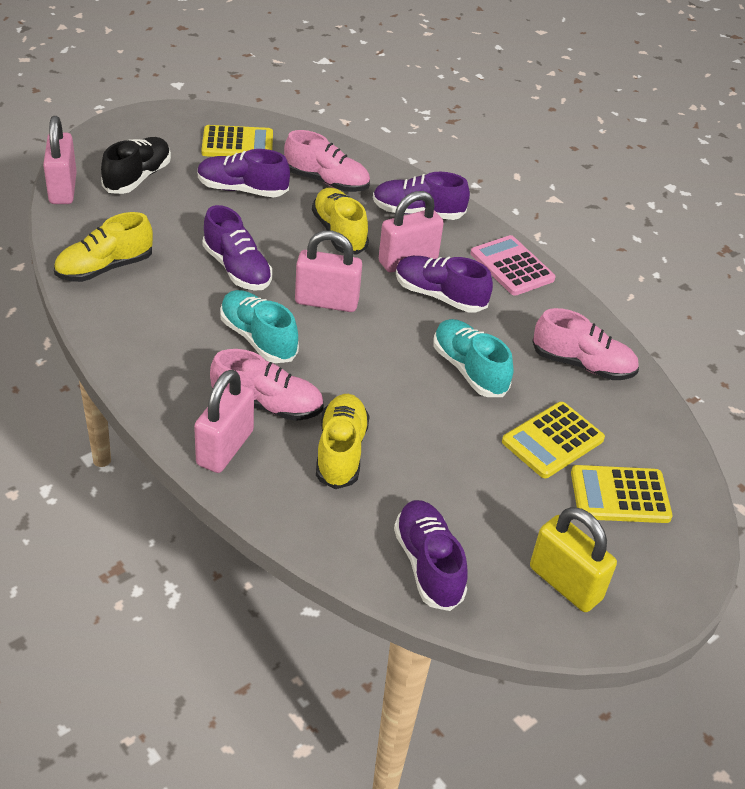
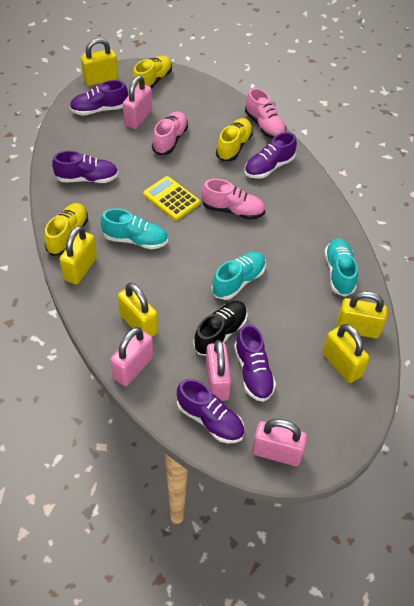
pink calculator: 1 -> 0
turquoise shoe: 2 -> 3
yellow calculator: 3 -> 1
yellow padlock: 1 -> 5

